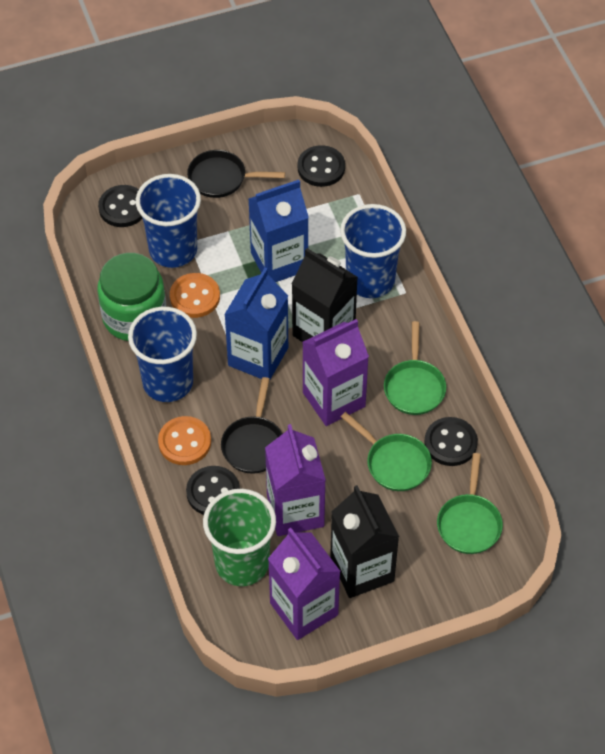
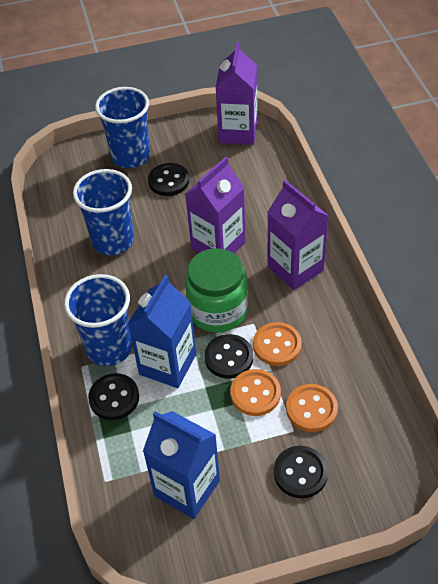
black carton: 2 -> 0
black pan: 2 -> 0
green cup: 1 -> 0
green pan: 3 -> 0
orange button: 2 -> 3

